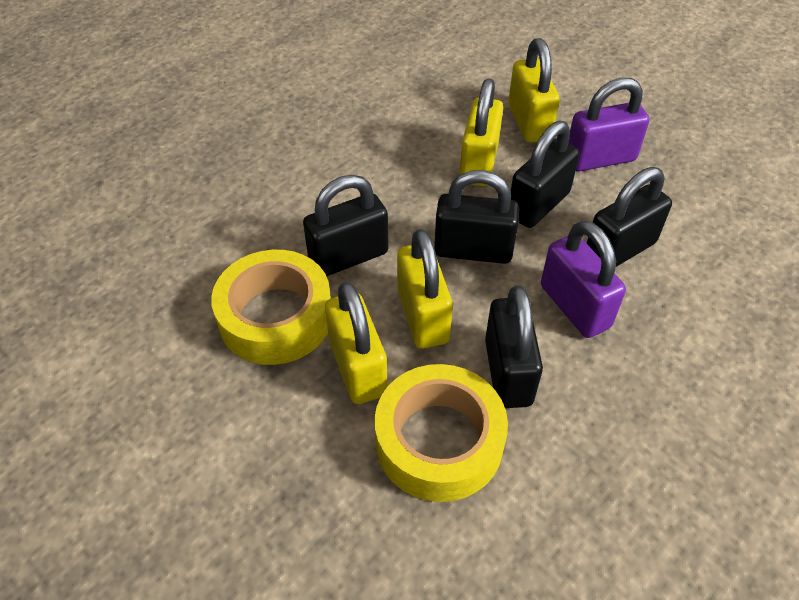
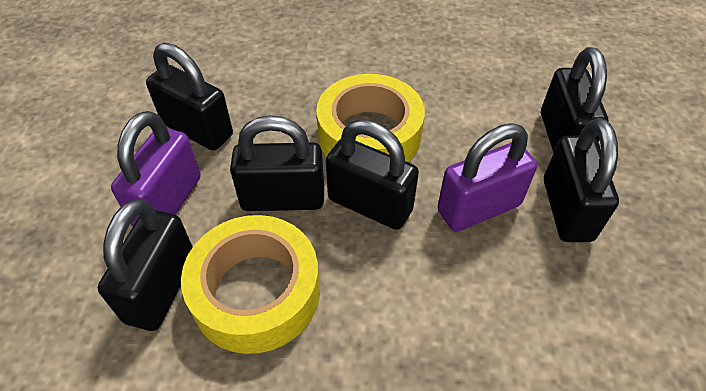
black padlock: 5 -> 6
yellow padlock: 4 -> 0

